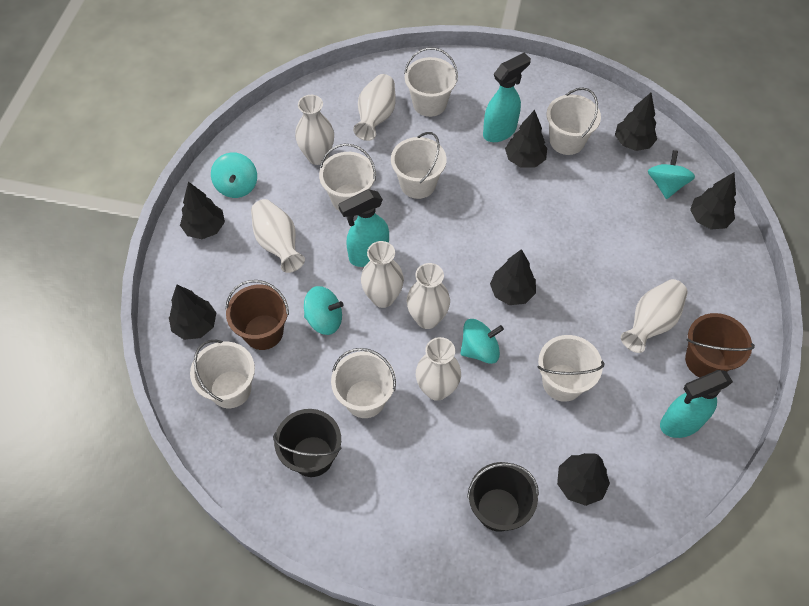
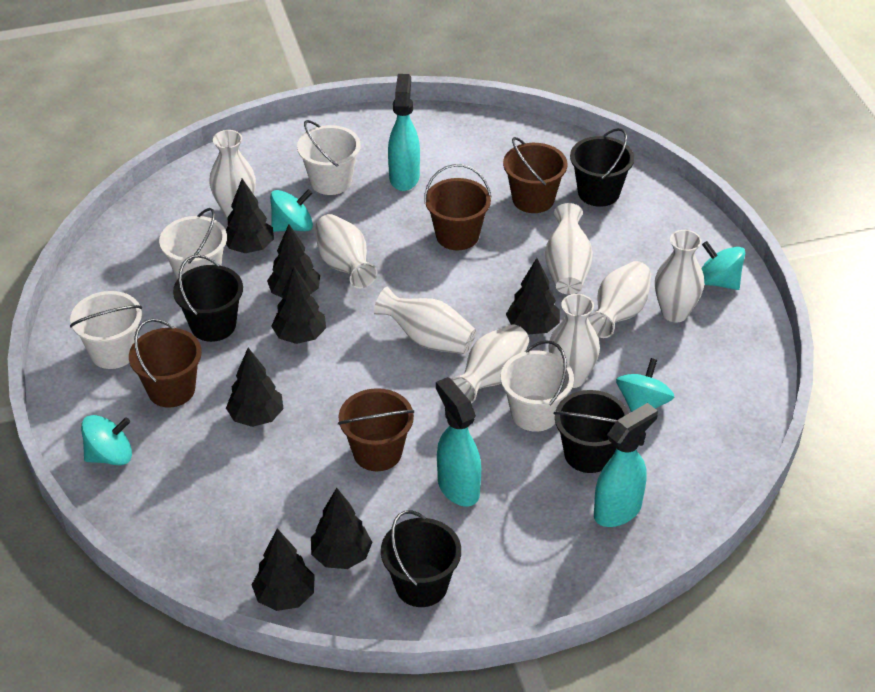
black bucket: 2 -> 4
brown bucket: 2 -> 4
white bucket: 7 -> 4
white vase: 7 -> 8

